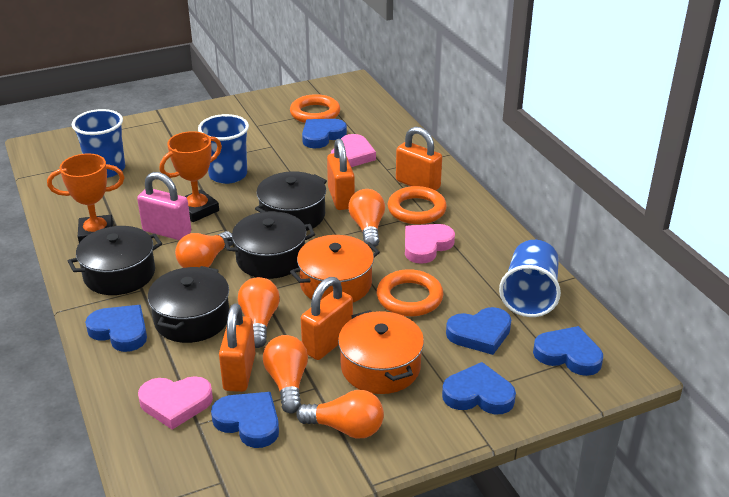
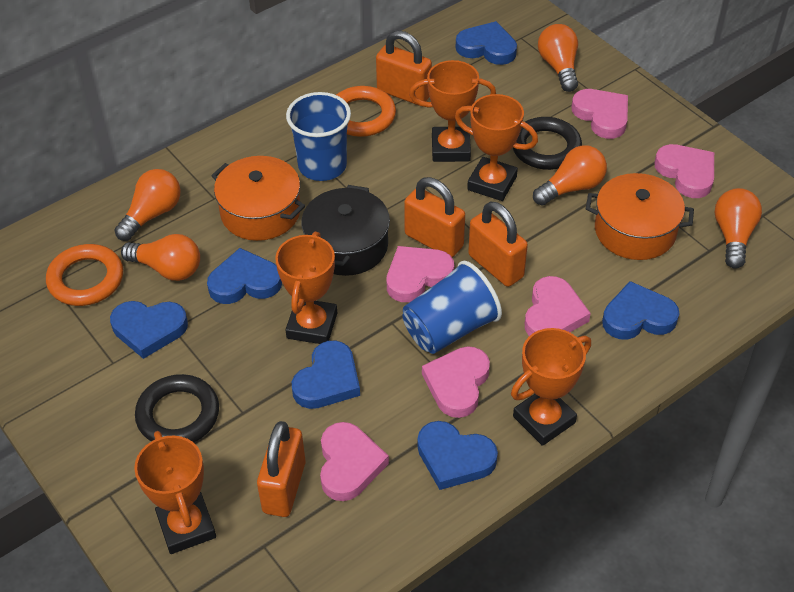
black pot: 4 -> 1
black ring: 0 -> 2
blue cup: 3 -> 2
orange ring: 3 -> 2
orange trophy: 2 -> 5
pink heart: 3 -> 6
pink padlock: 1 -> 0

